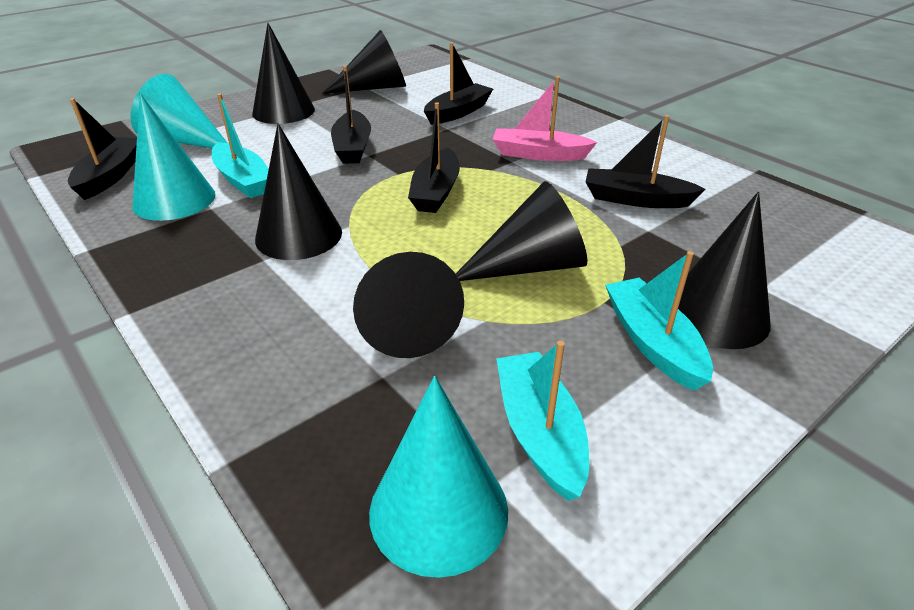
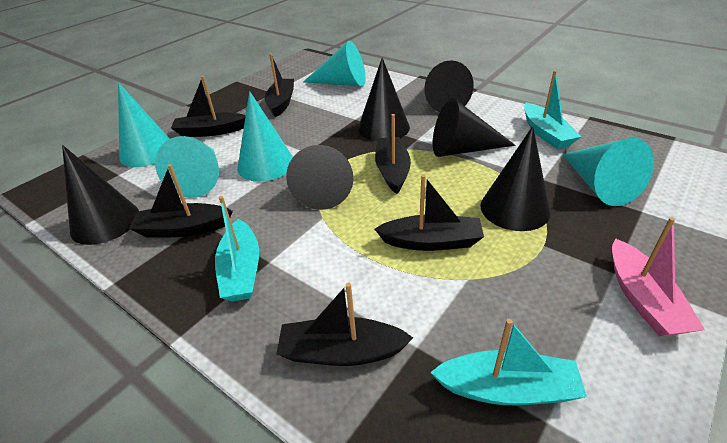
black boat: 5 -> 6
turquoise cone: 3 -> 5

